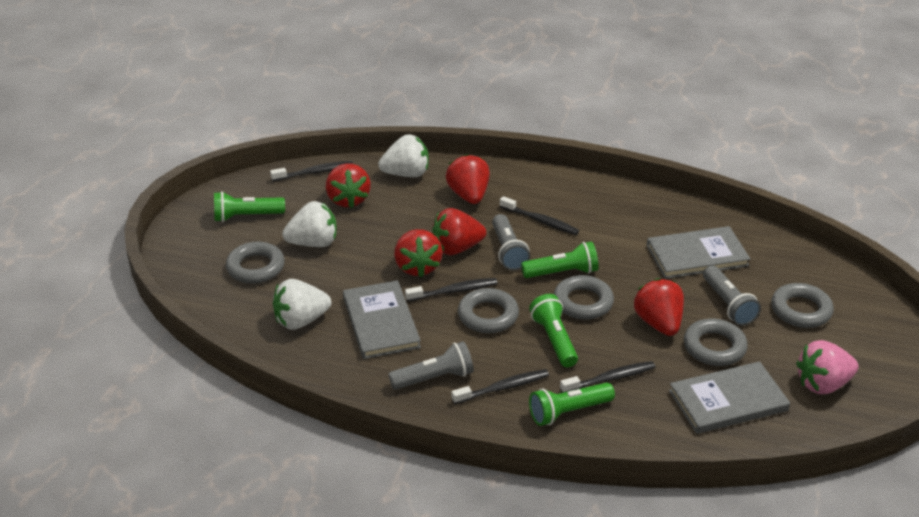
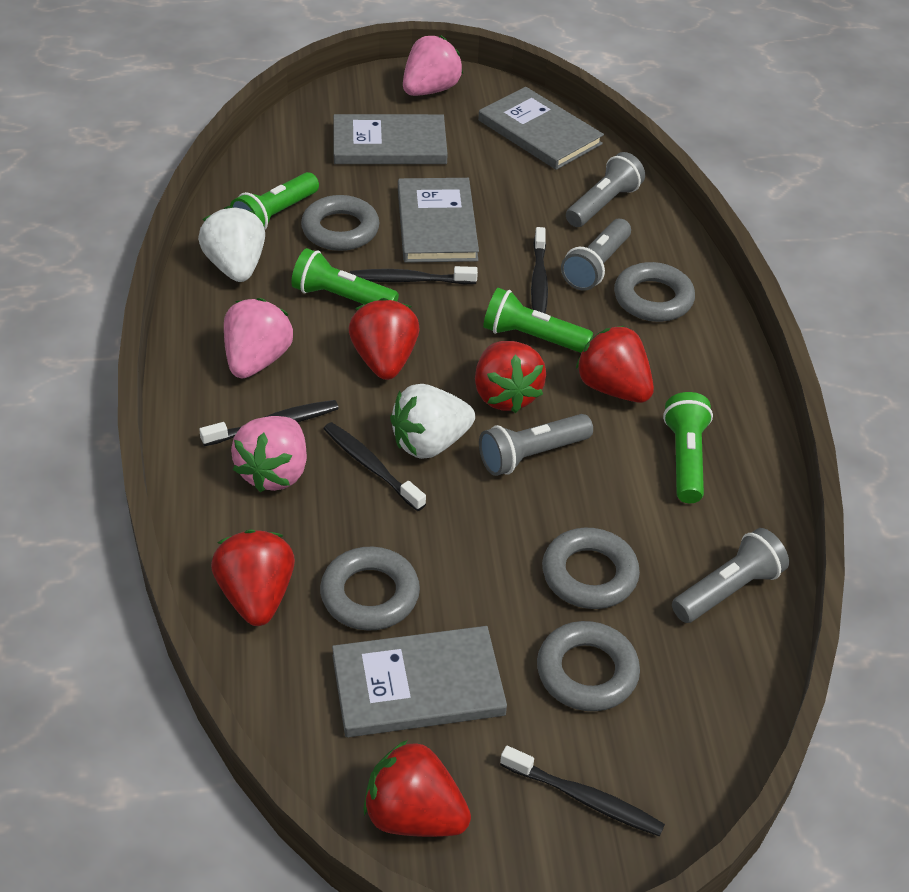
grey book: 3 -> 4
grey flashlight: 3 -> 4
pink strawberry: 1 -> 3
white strawberry: 3 -> 2

